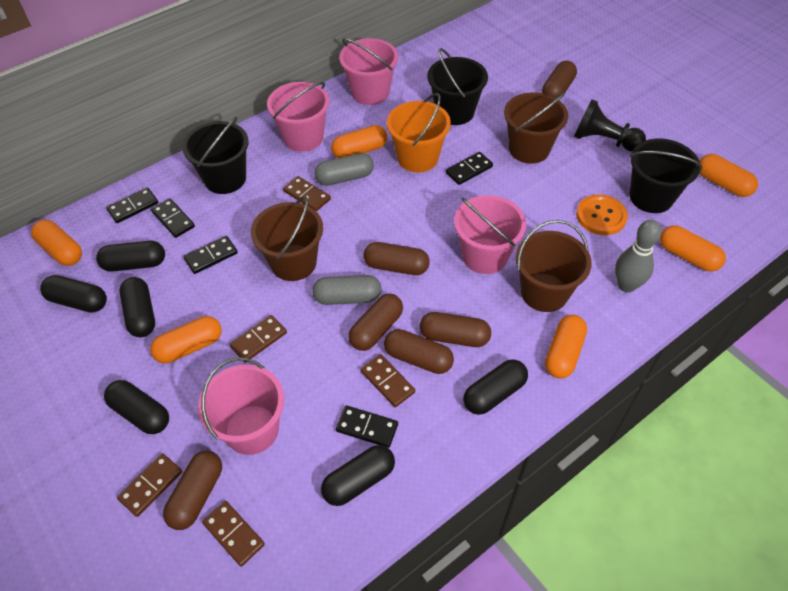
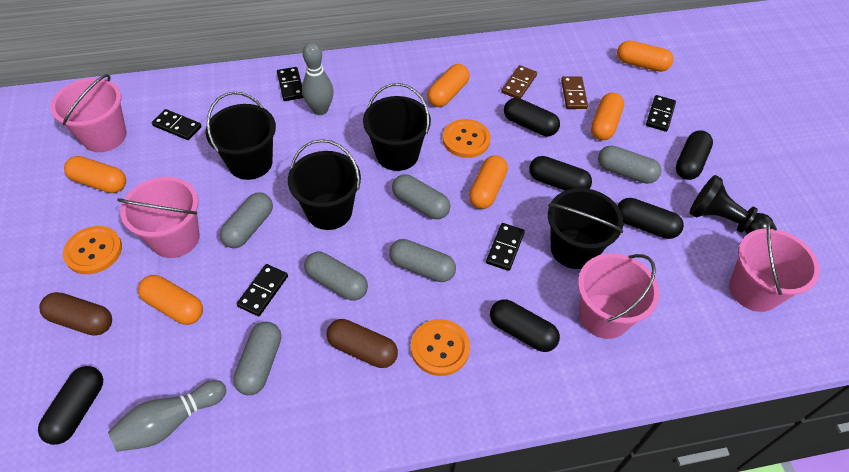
black bucket: 3 -> 4
brown bucket: 3 -> 0
brown capsule: 6 -> 2
brown domino: 5 -> 2
grey bowling pin: 1 -> 2
grey capsule: 2 -> 6
orange bucket: 1 -> 0
orange button: 1 -> 3

